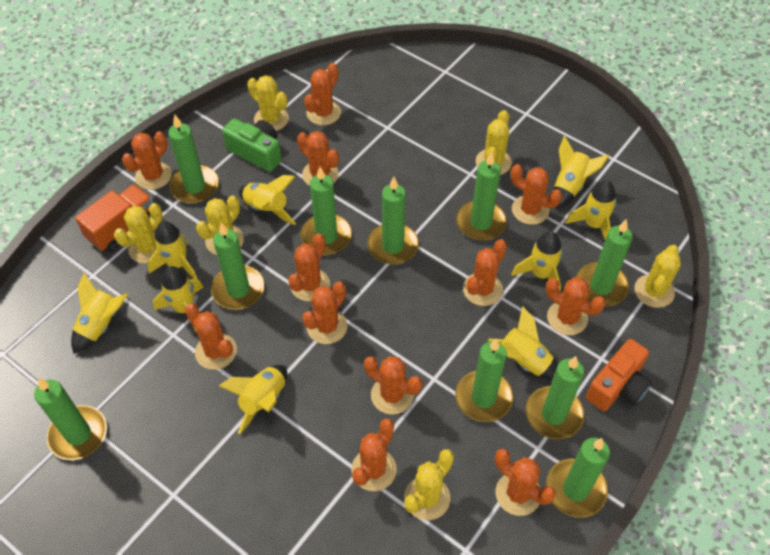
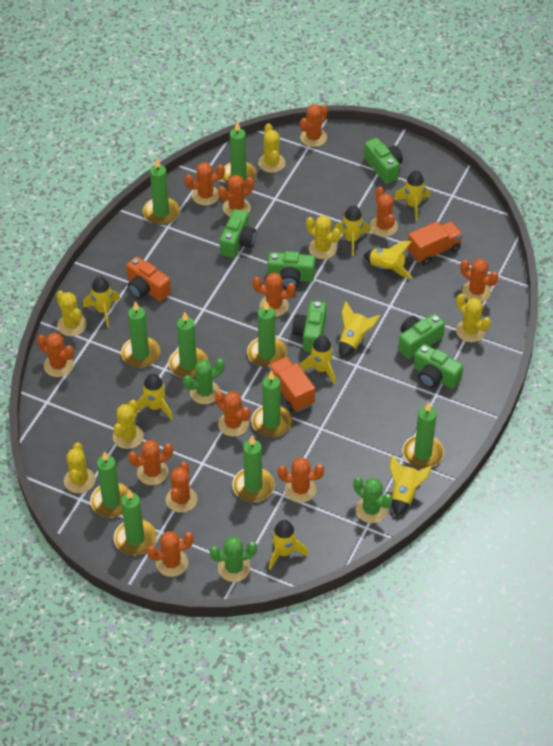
green cactus: 0 -> 3
green camera: 1 -> 6
orange truck: 1 -> 2

